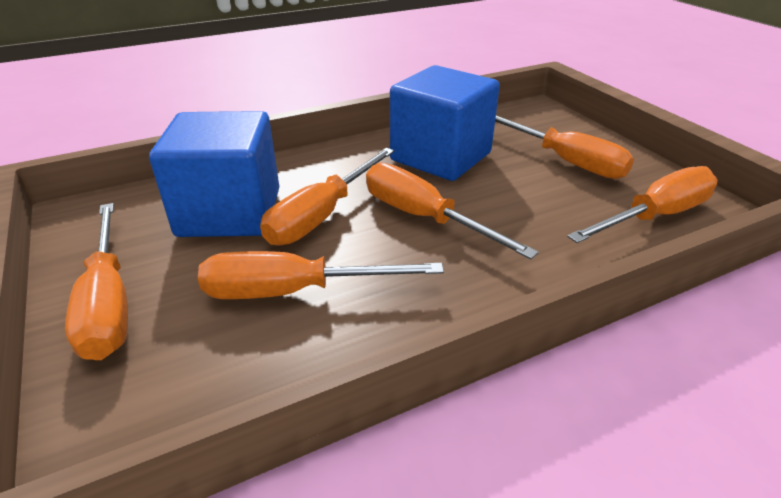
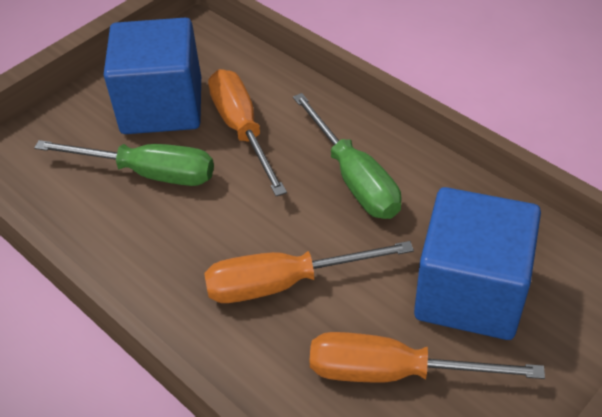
green screwdriver: 0 -> 2
orange screwdriver: 6 -> 3

